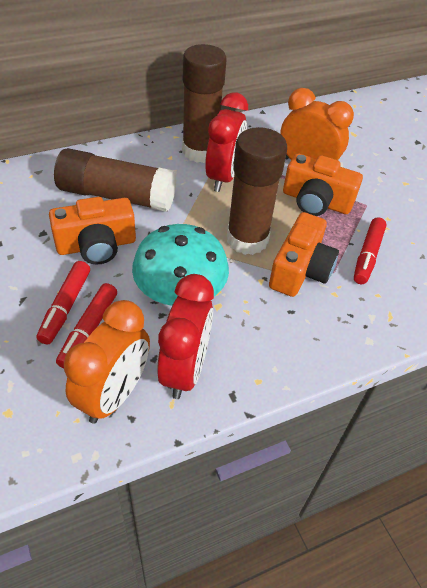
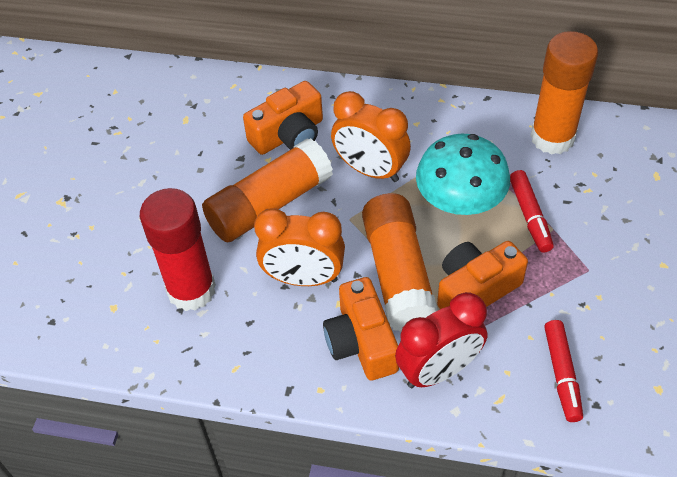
brown glue stick: 3 -> 0
orange glue stick: 0 -> 3
red clock: 2 -> 1
red glue stick: 0 -> 1
red marker: 3 -> 2

